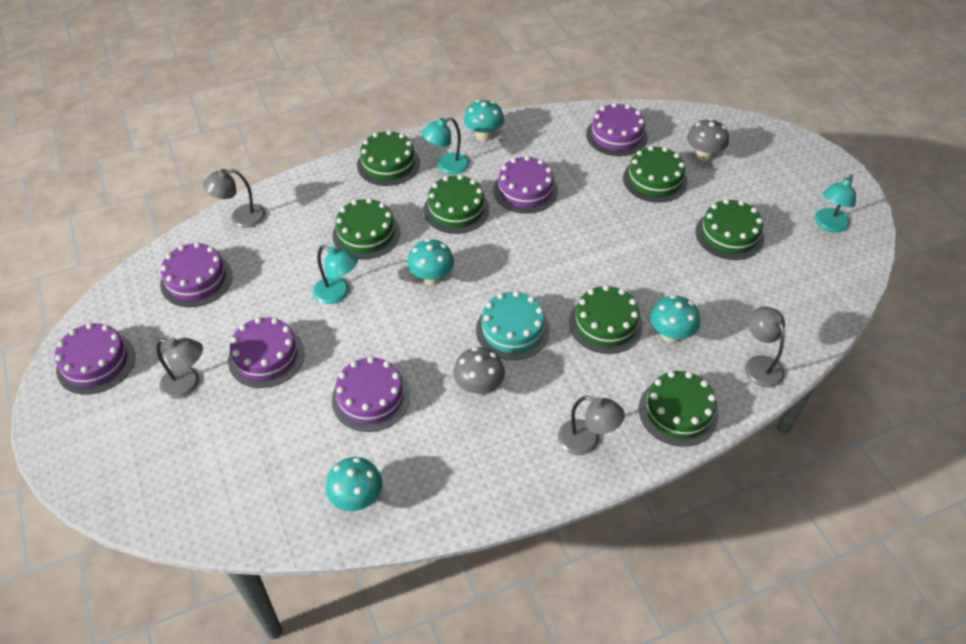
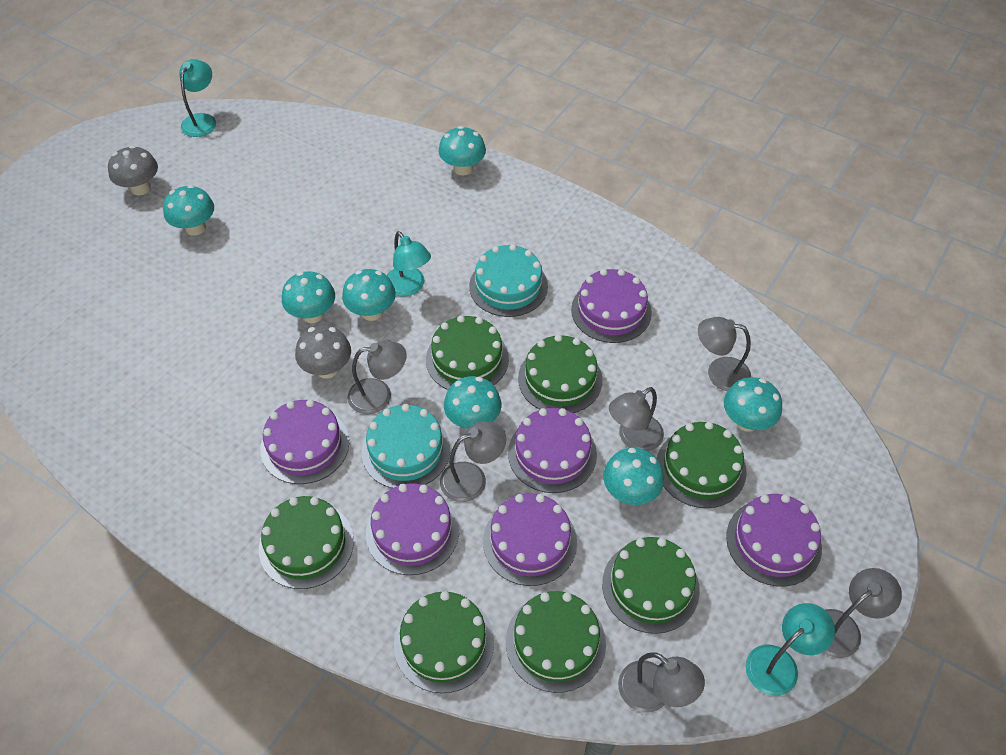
grey lamp: 4 -> 6
turquoise cake: 1 -> 2
turquoise mushroom: 4 -> 7

